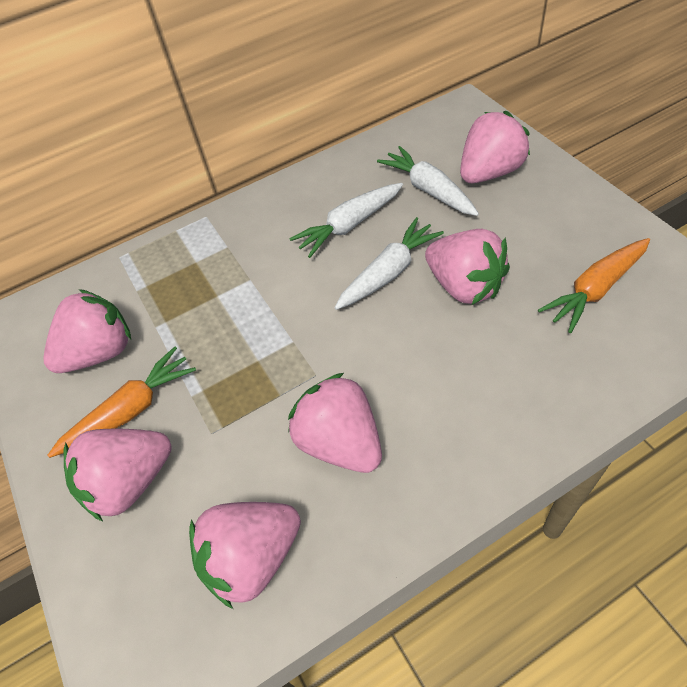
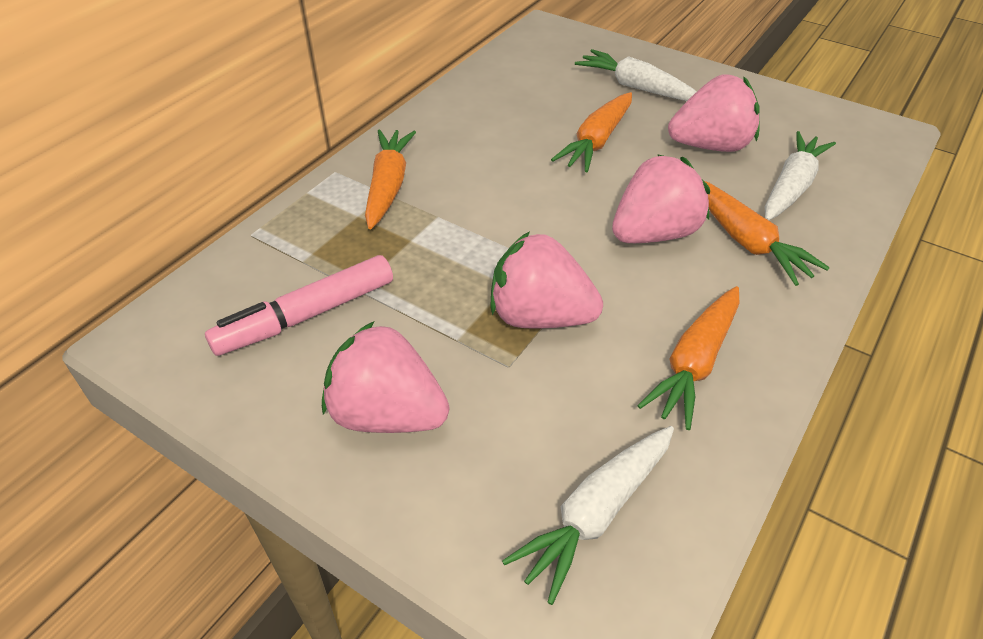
orange carrot: 2 -> 4
pink marker: 0 -> 1
pink strawberry: 6 -> 4

